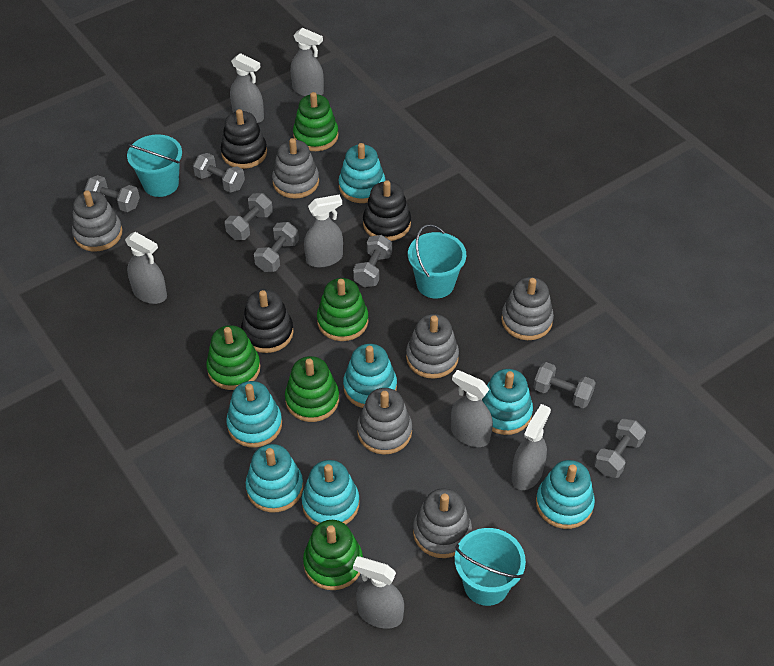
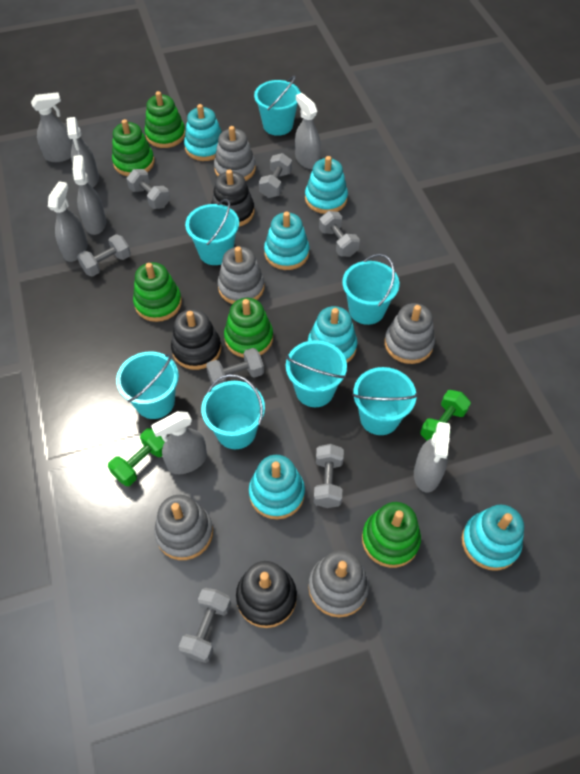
green dumbbell: 0 -> 2
grey stacking toy: 6 -> 5
turquoise bucket: 3 -> 7
turquoise stacking toy: 7 -> 6

